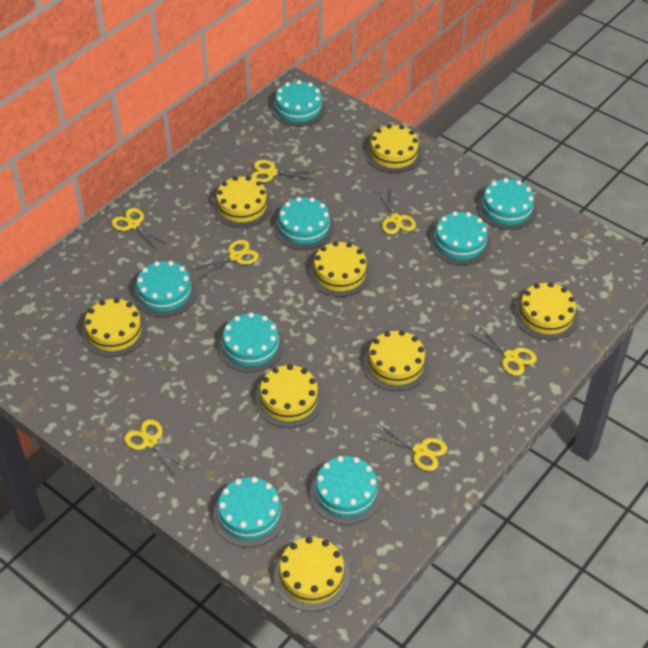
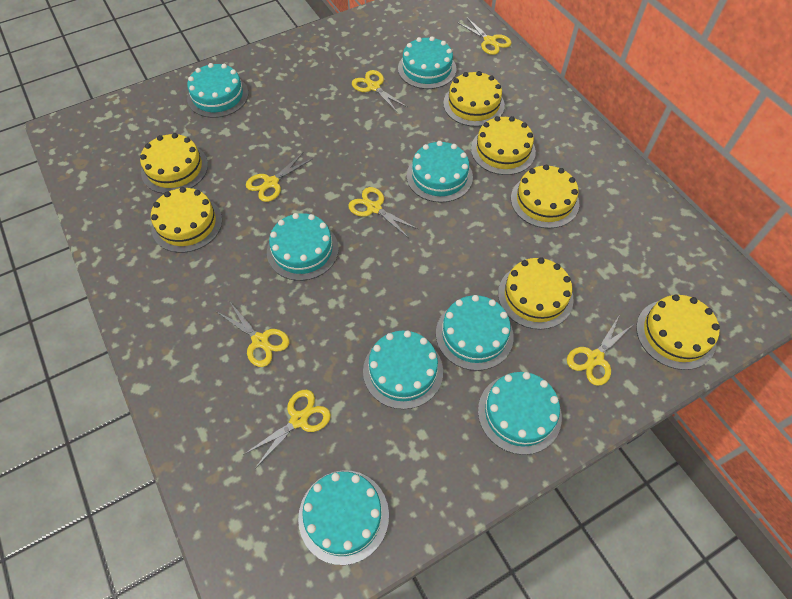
yellow cake: 8 -> 7

